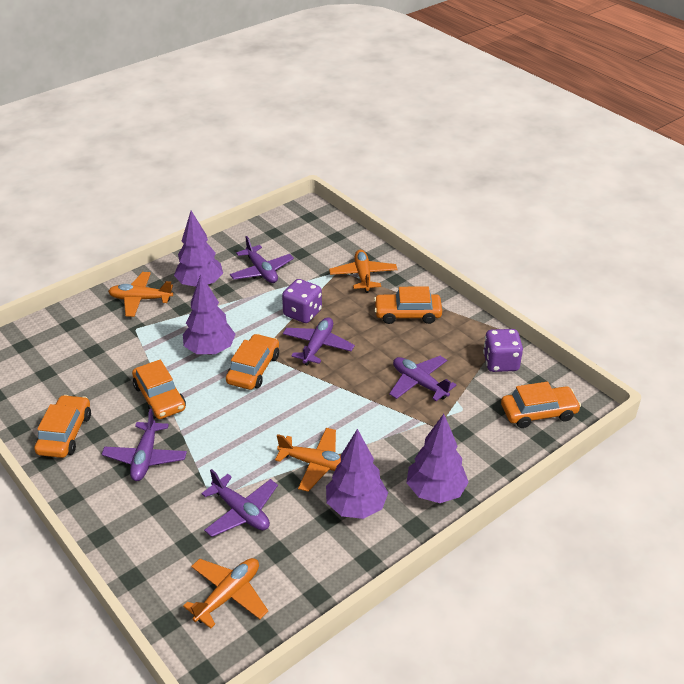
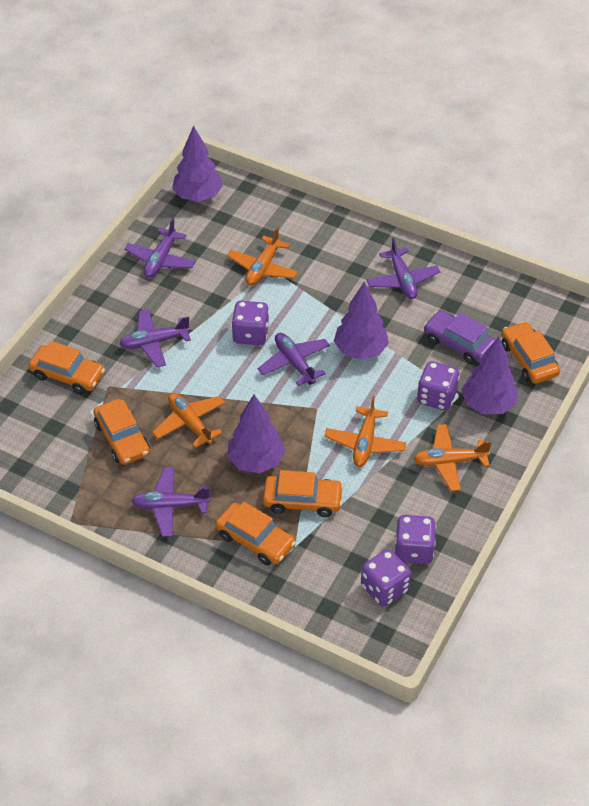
purple car: 0 -> 1
purple dice: 2 -> 4

